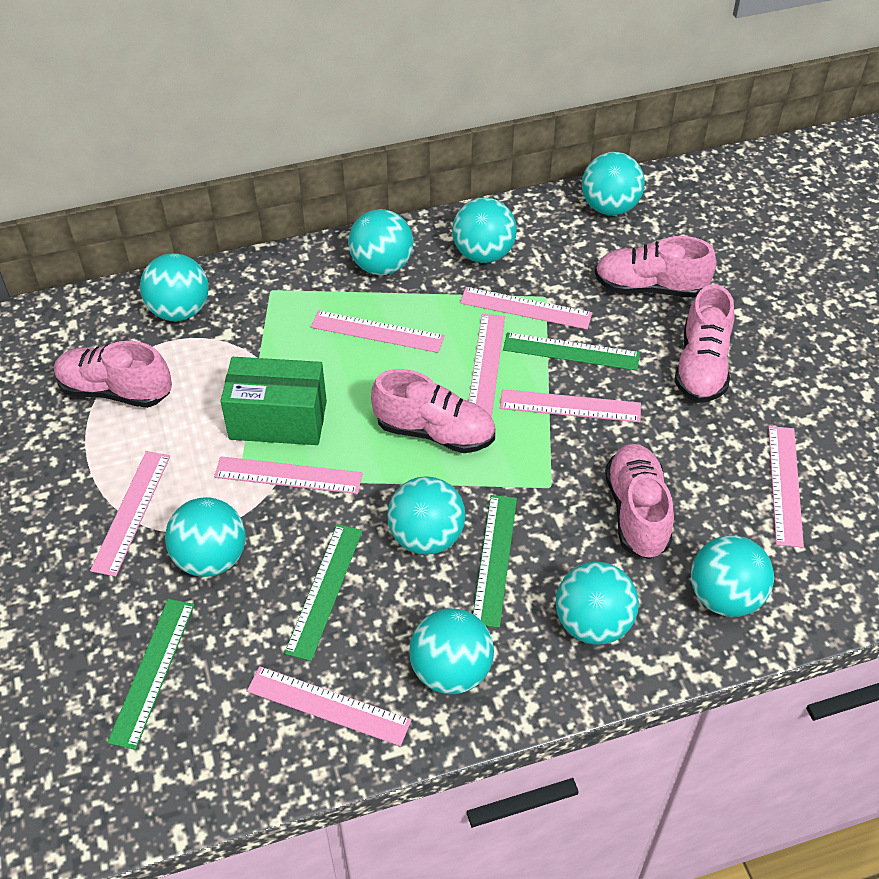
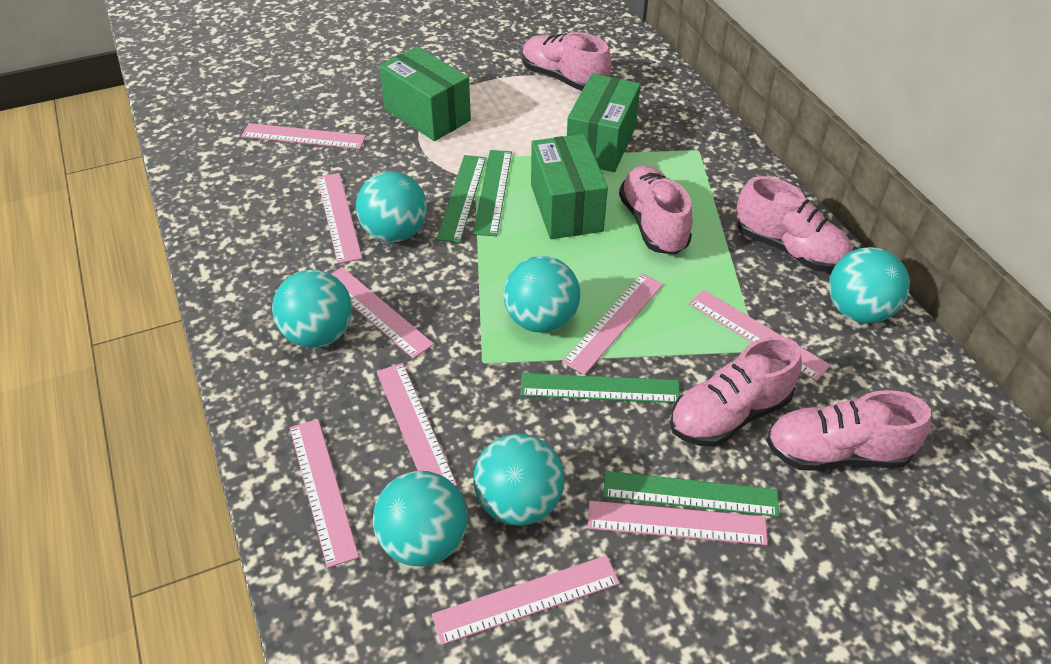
green box: 1 -> 3
pink ruler: 8 -> 9
turquoise ball: 9 -> 6

